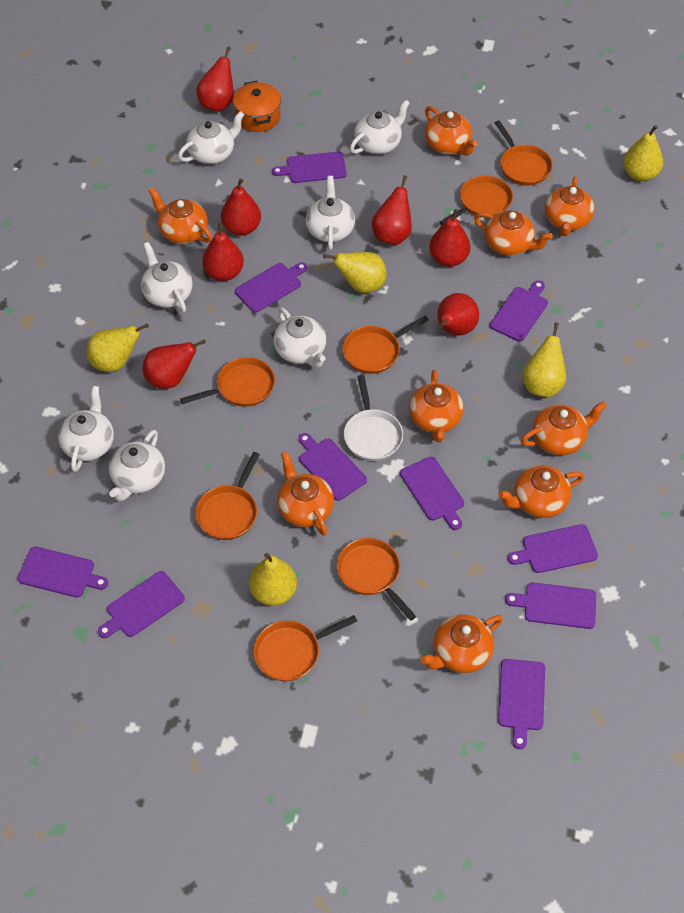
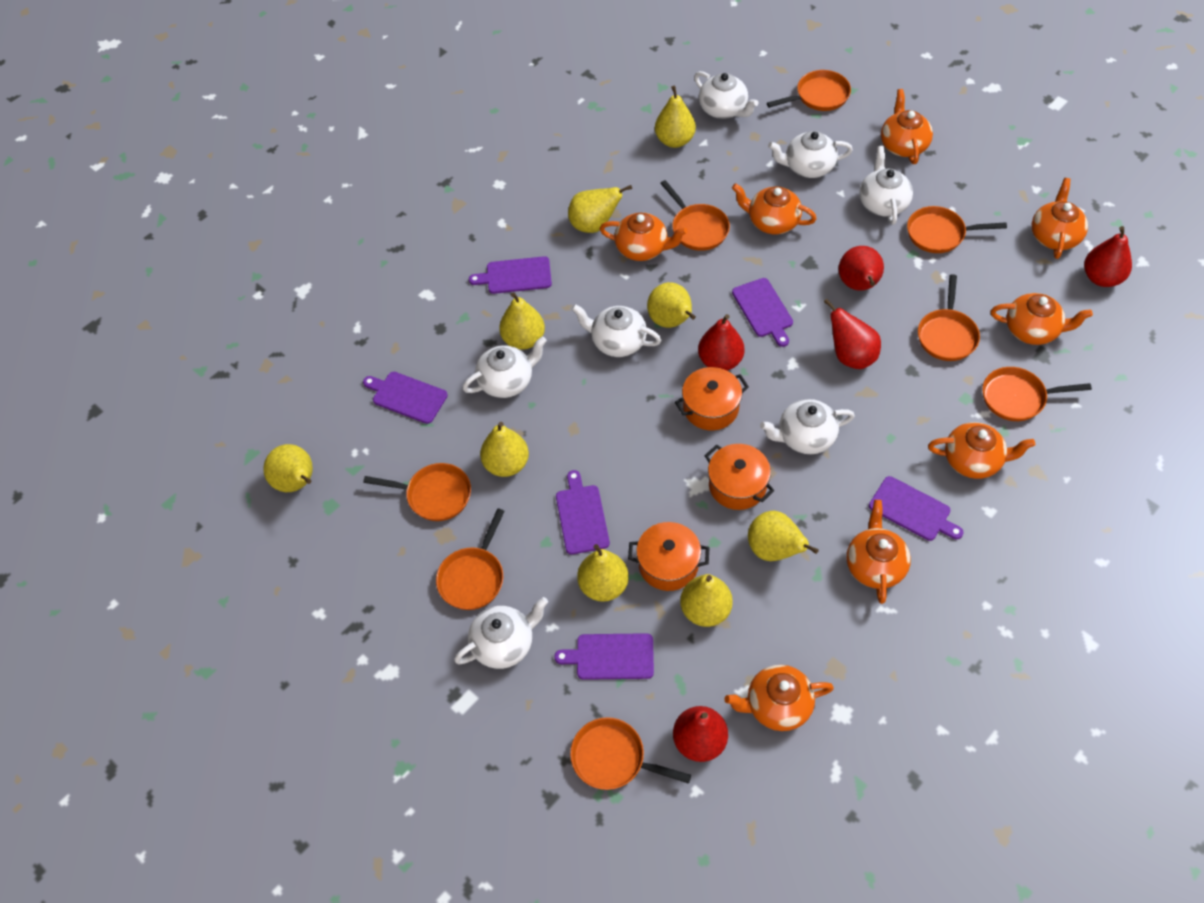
orange pan: 7 -> 8
orange pot: 1 -> 3
orange teapot: 9 -> 8
purple cutting board: 10 -> 6
red pear: 7 -> 5
white pan: 1 -> 0
yellow pear: 5 -> 9

